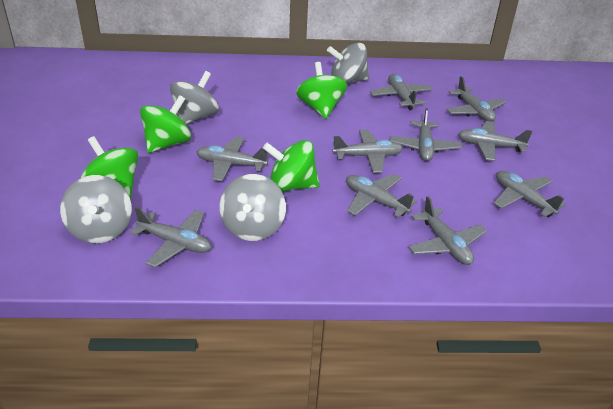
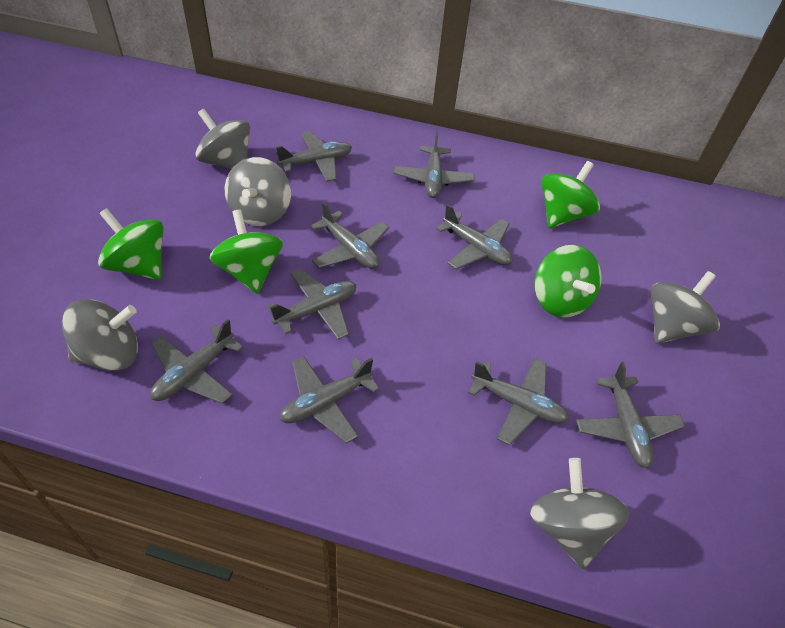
grey plane: 10 -> 9
grey spinning top: 4 -> 5

